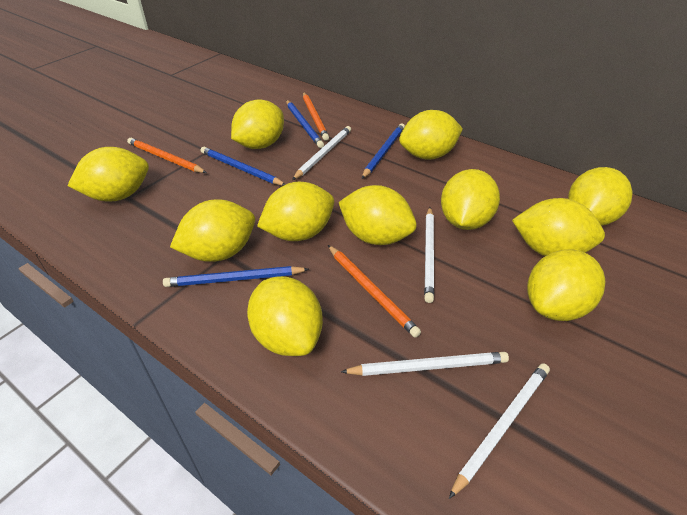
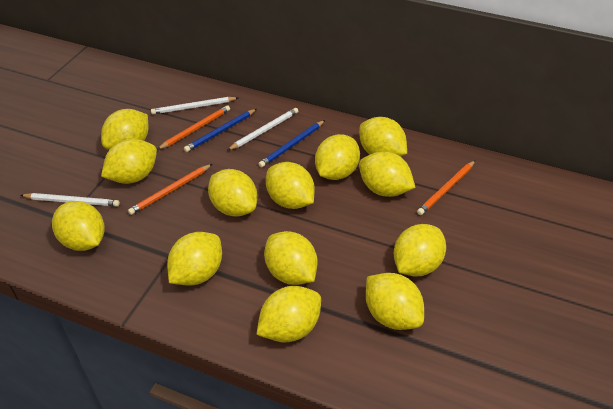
blue pencil: 4 -> 2
white pencil: 4 -> 3
yellow lemon: 11 -> 13

